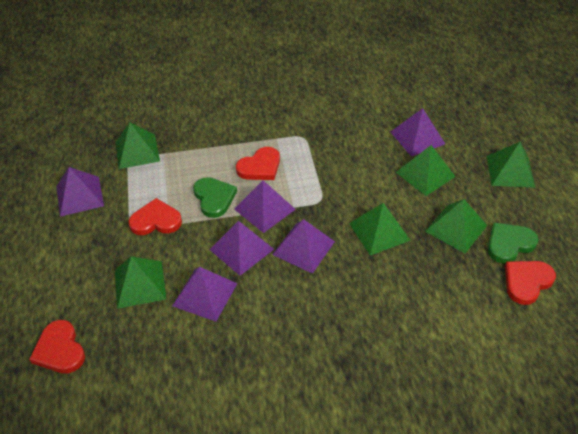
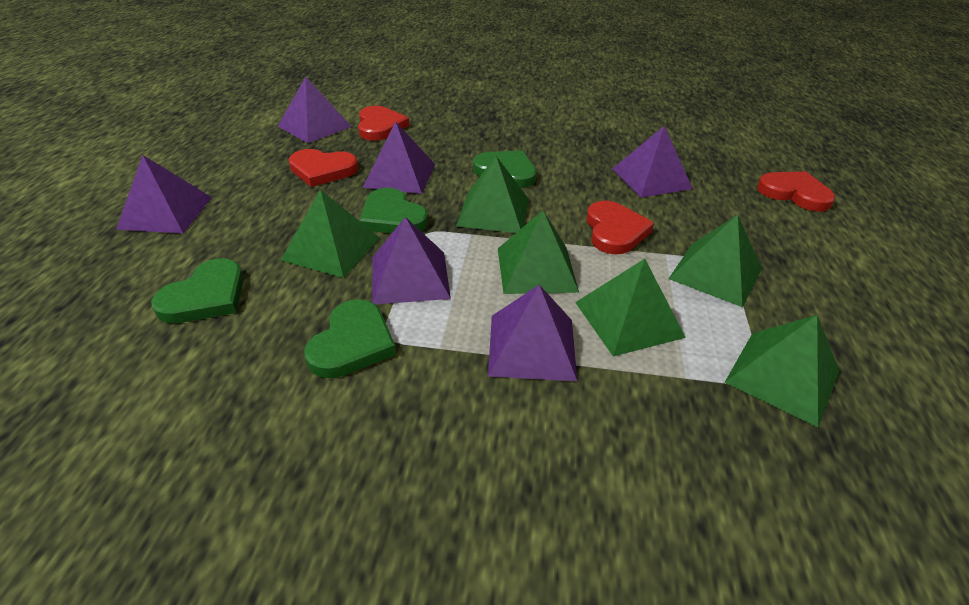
green heart: 2 -> 4

